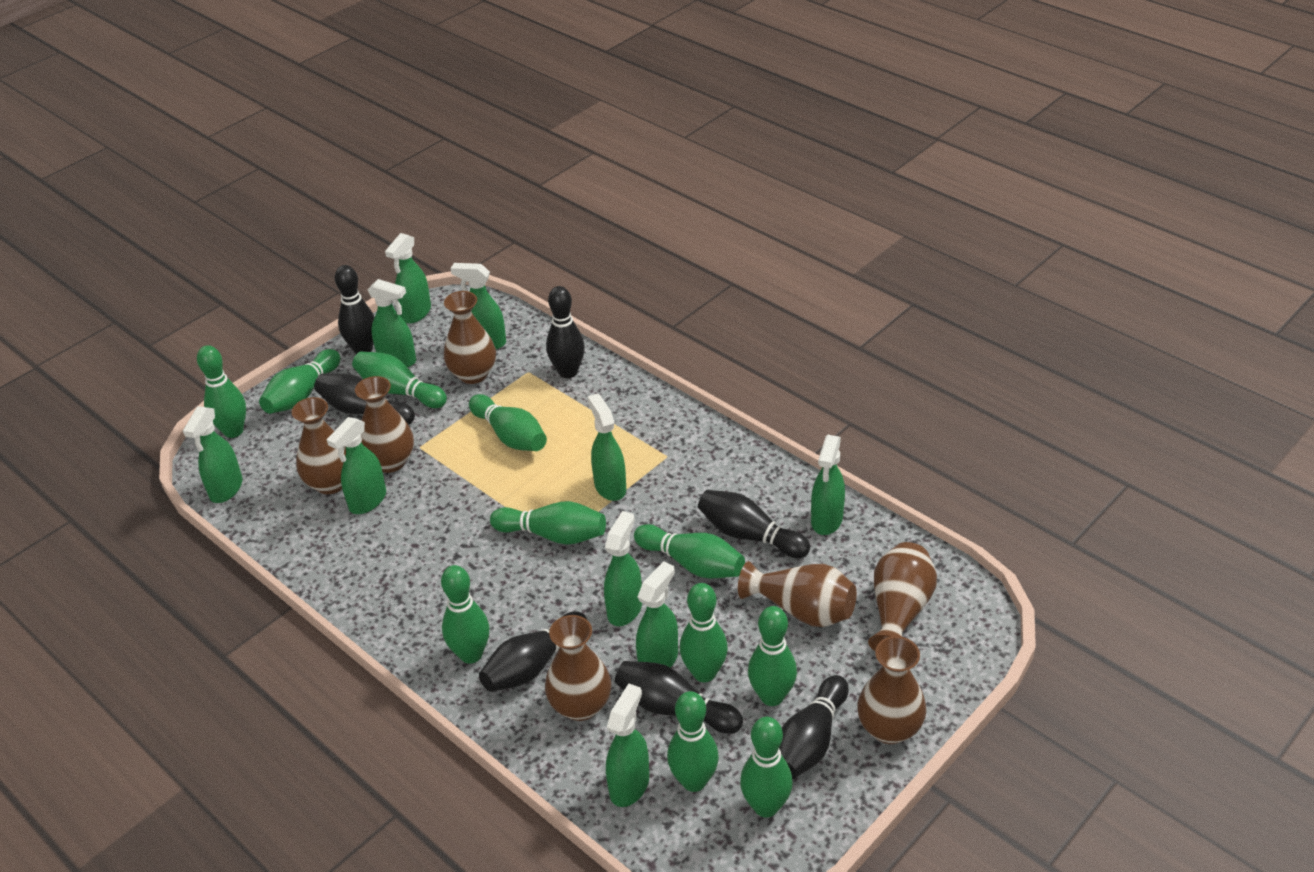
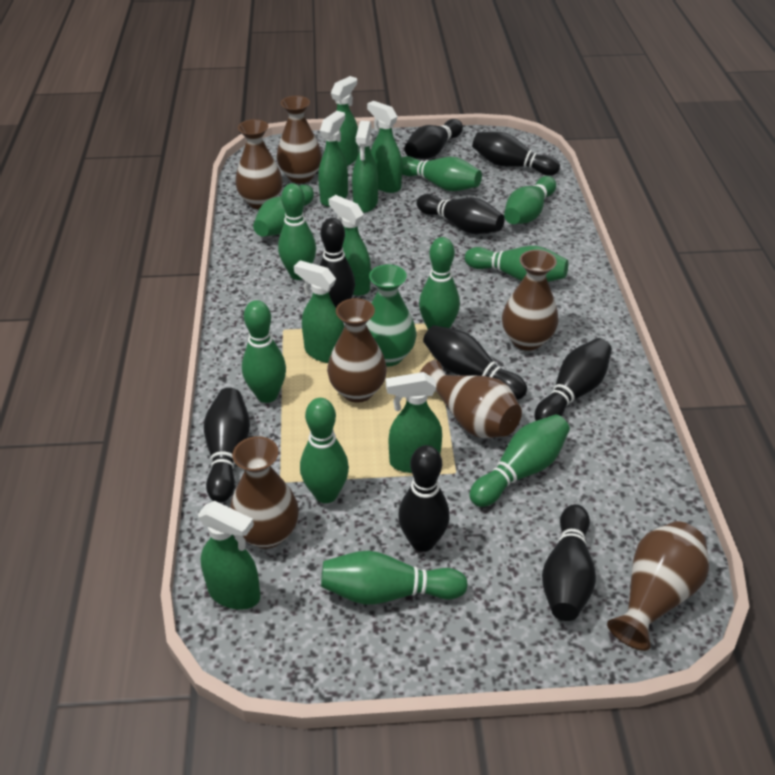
black bowling pin: 7 -> 9
green bowling pin: 11 -> 10
green spray bottle: 10 -> 8
green vase: 0 -> 1

